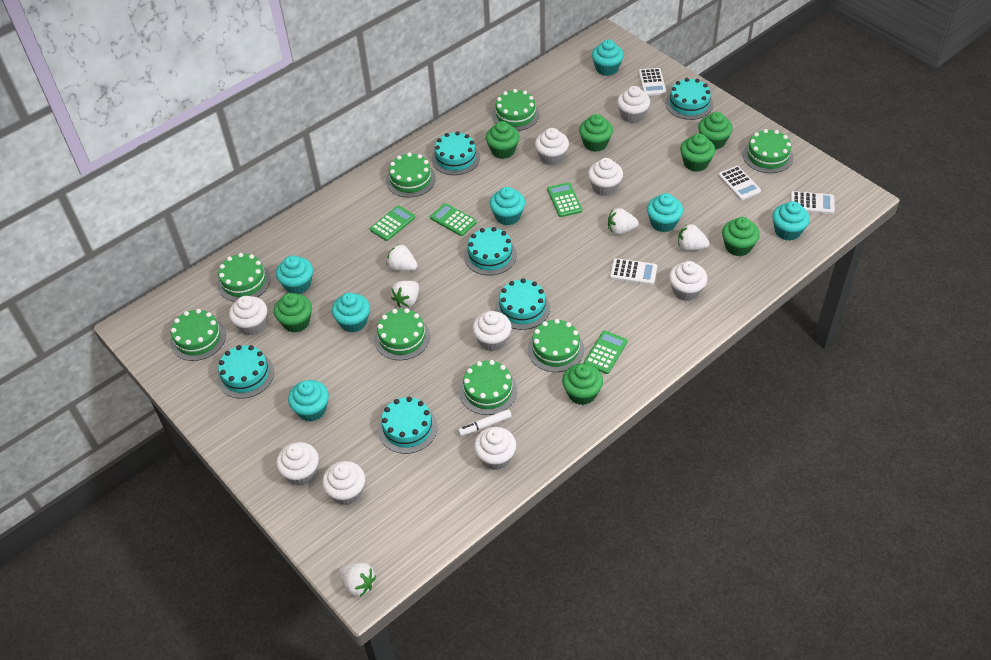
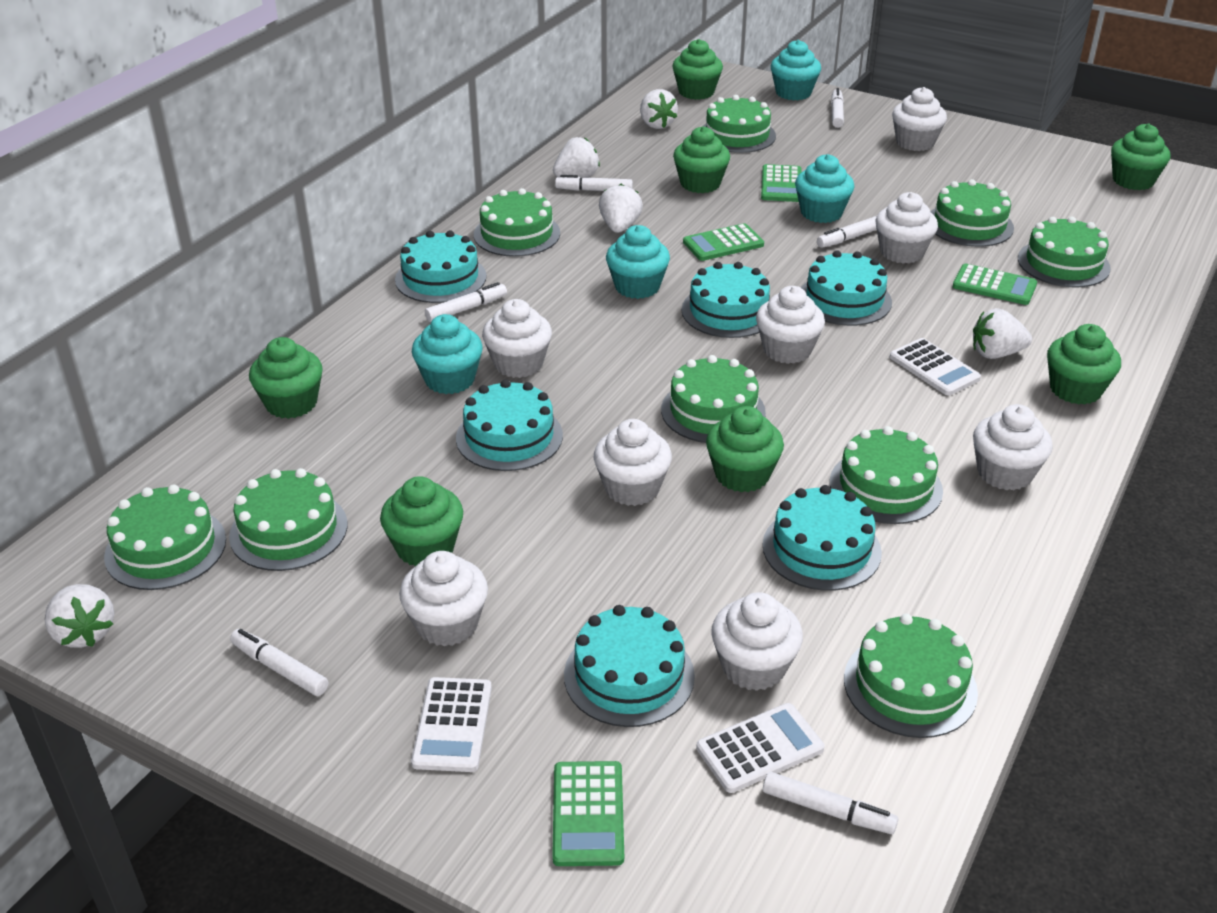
green cake: 8 -> 9
turquoise cupcake: 7 -> 4
white calculator: 4 -> 3
white cupcake: 9 -> 8
white marker: 1 -> 6

